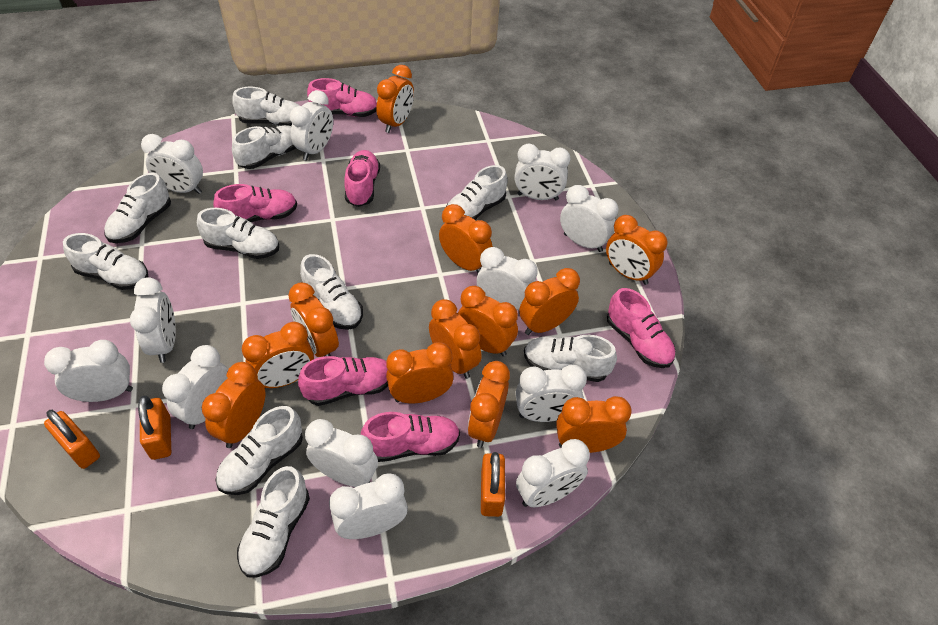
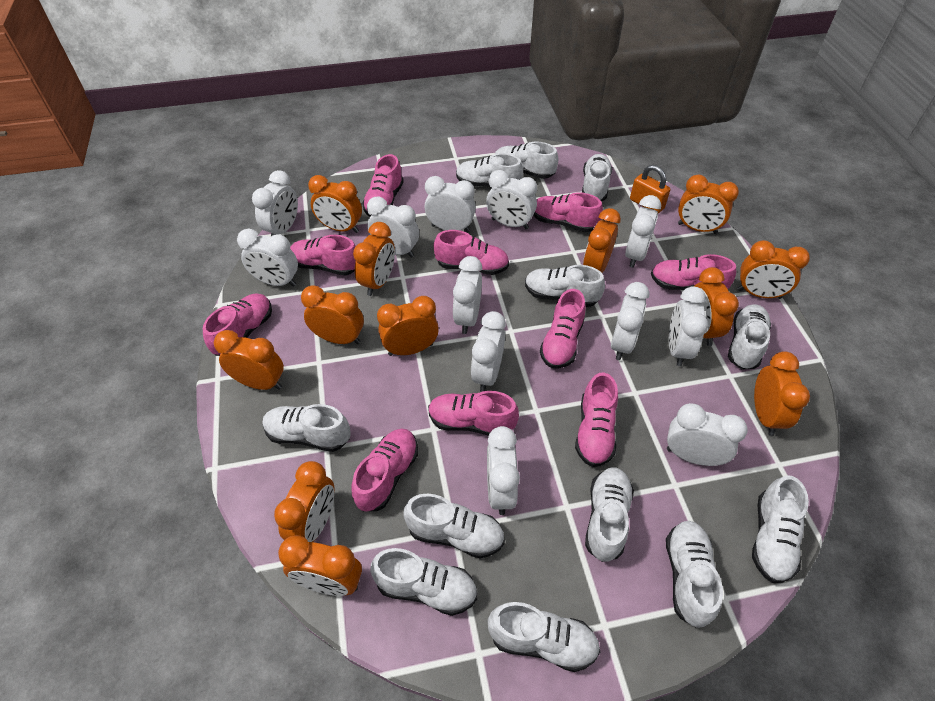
orange padlock: 3 -> 1
pink shoe: 6 -> 10
white shoe: 10 -> 12

